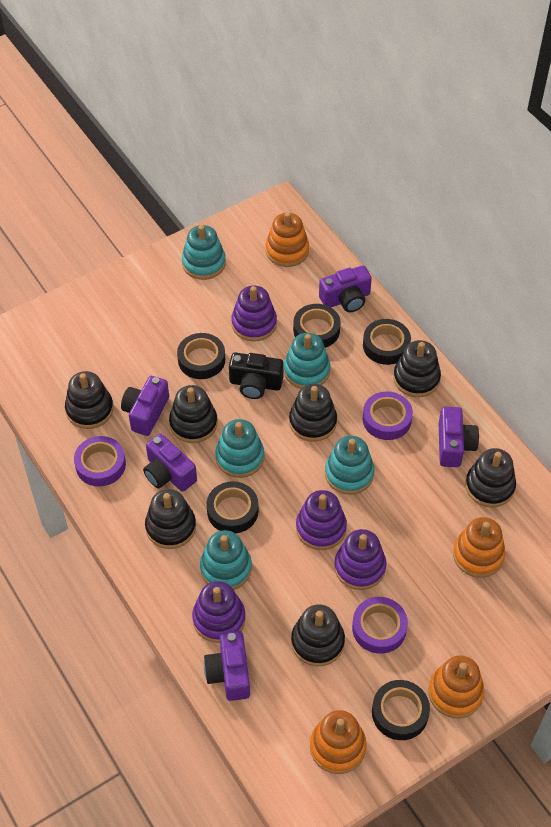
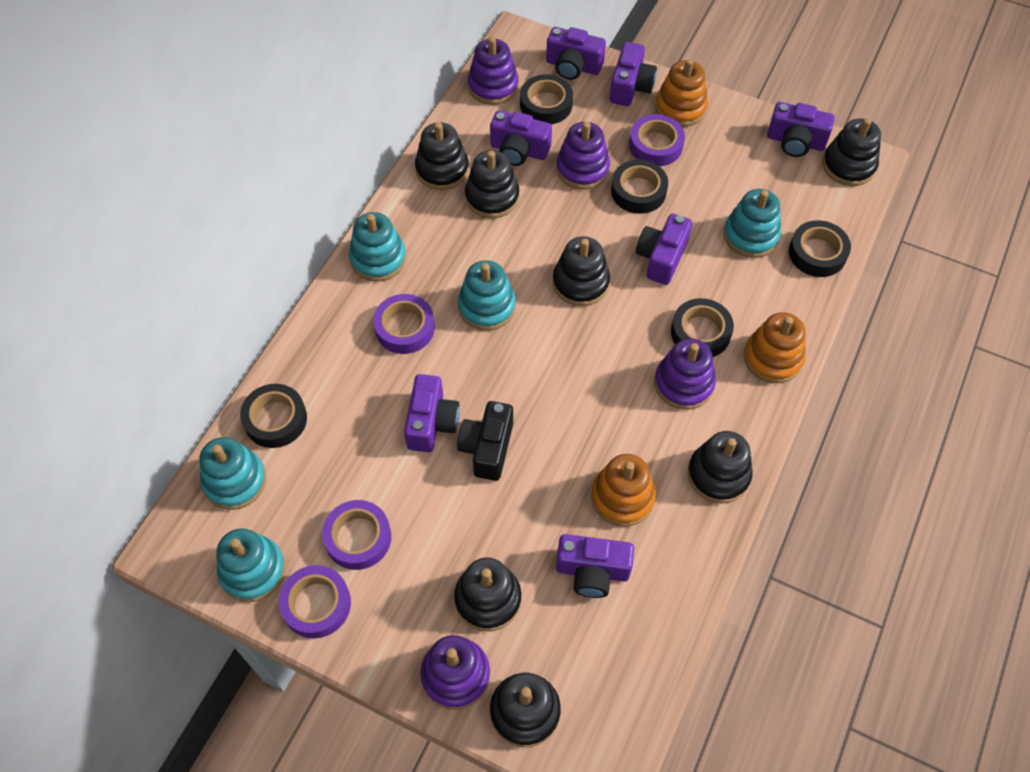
orange stacking toy: 4 -> 3
purple camera: 5 -> 7
purple tape: 3 -> 4

